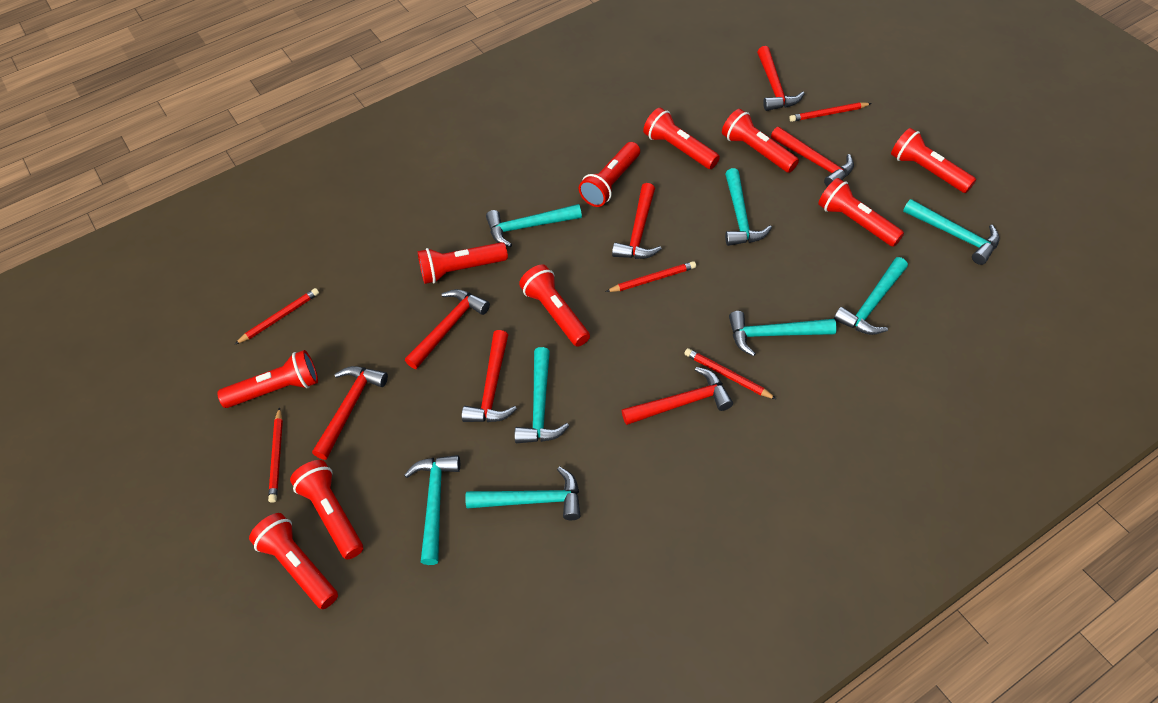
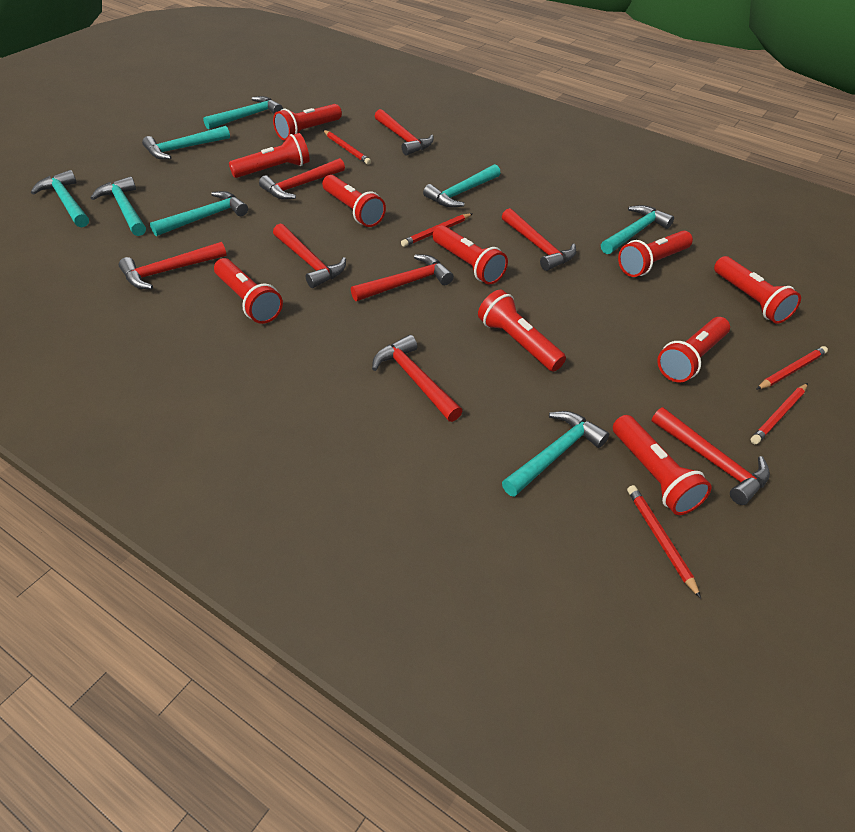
red hammer: 7 -> 8

